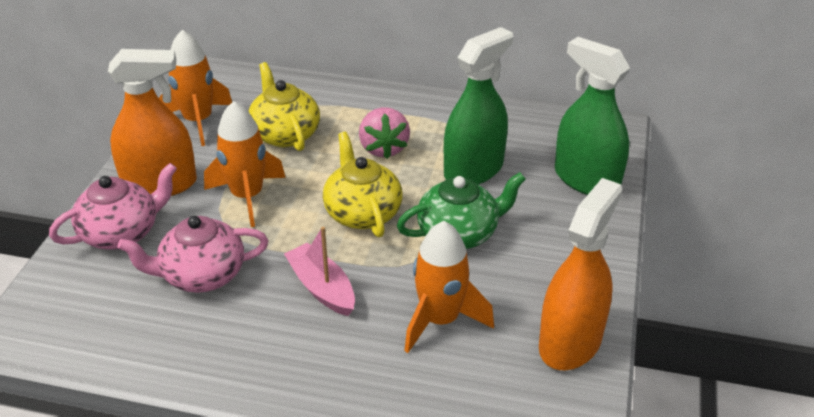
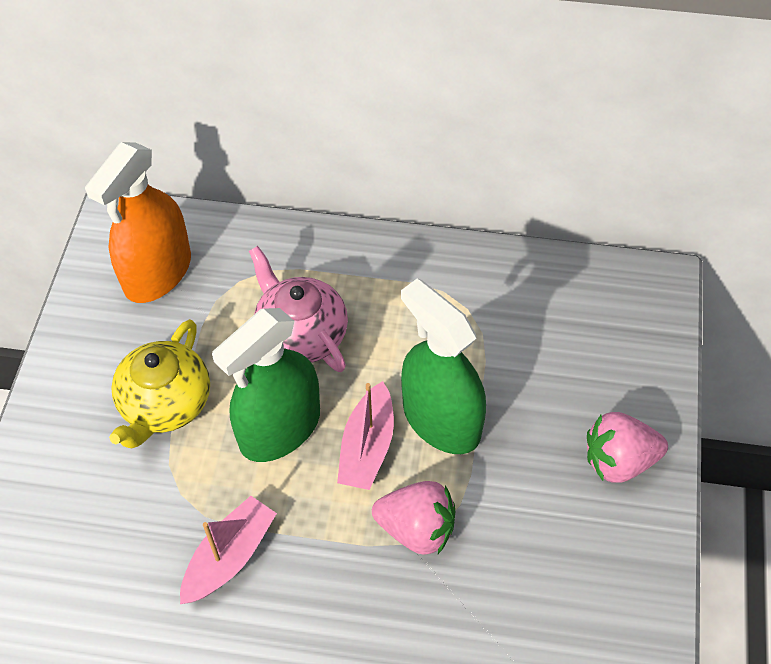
green teapot: 1 -> 0
orange rocket: 3 -> 0
orange spray bottle: 2 -> 1
pink boat: 1 -> 2
pink strawberry: 1 -> 2
pink teapot: 2 -> 1
yellow teapot: 2 -> 1

